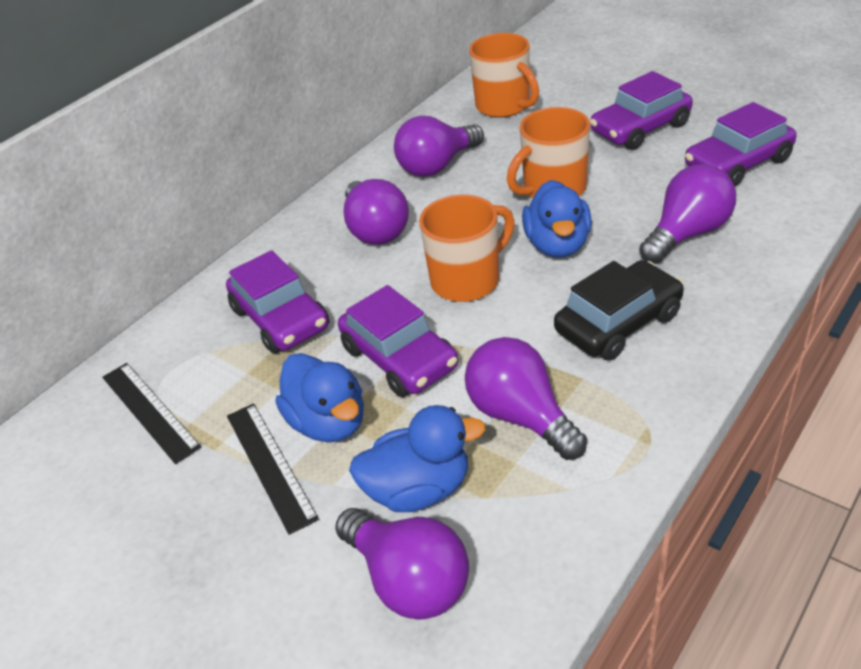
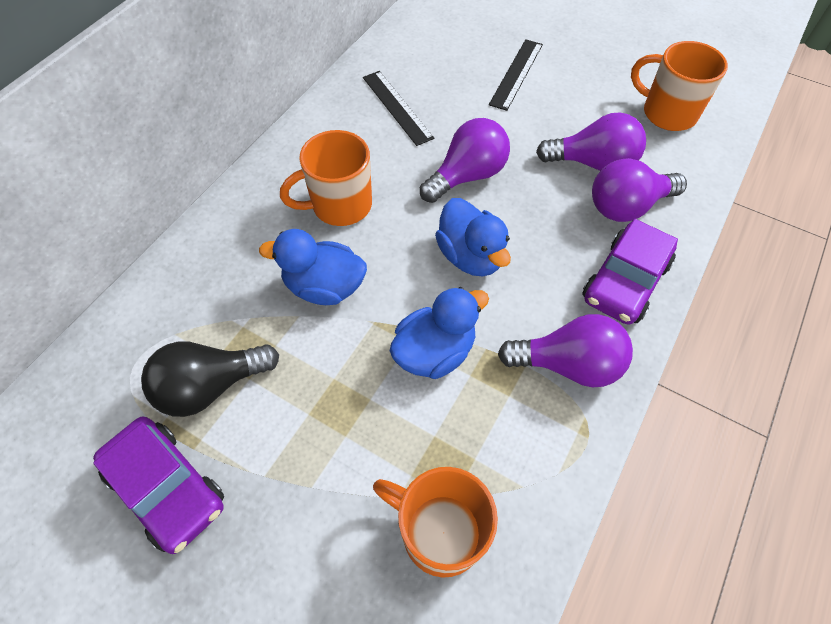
black car: 1 -> 0
black light bulb: 0 -> 1
purple car: 4 -> 2
purple light bulb: 5 -> 4

